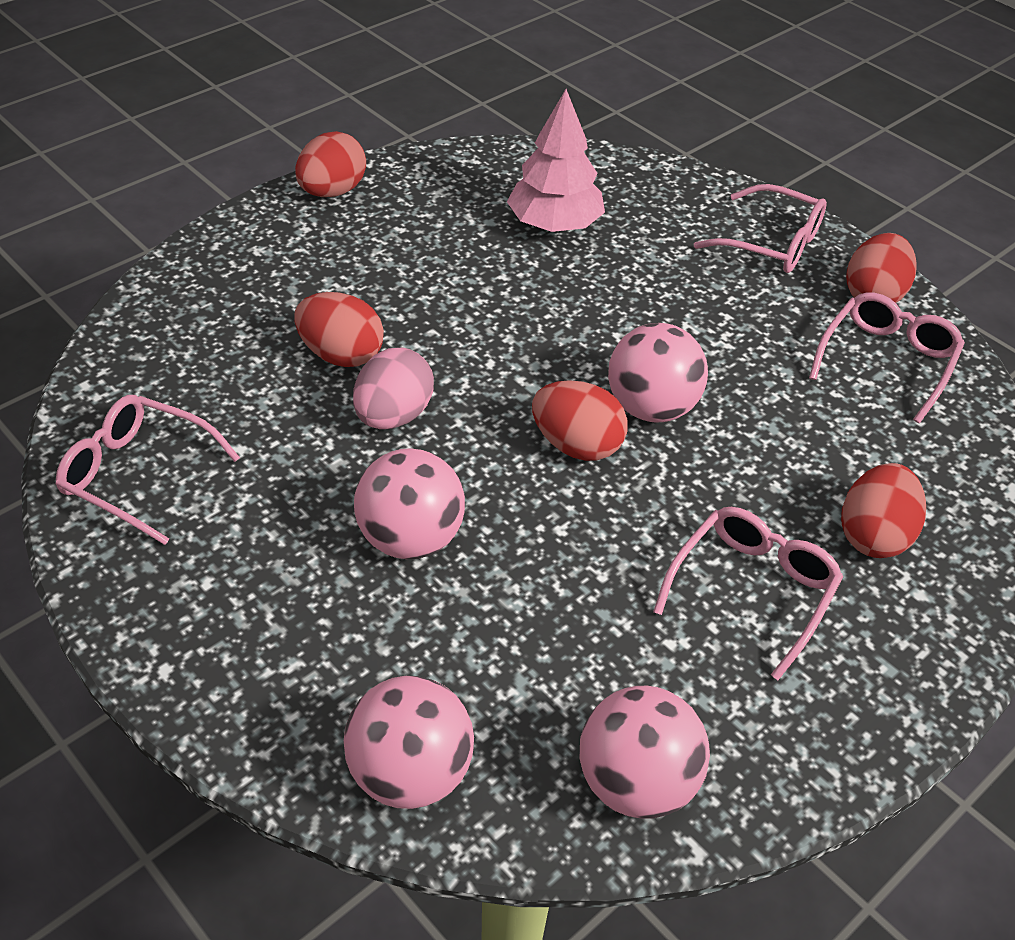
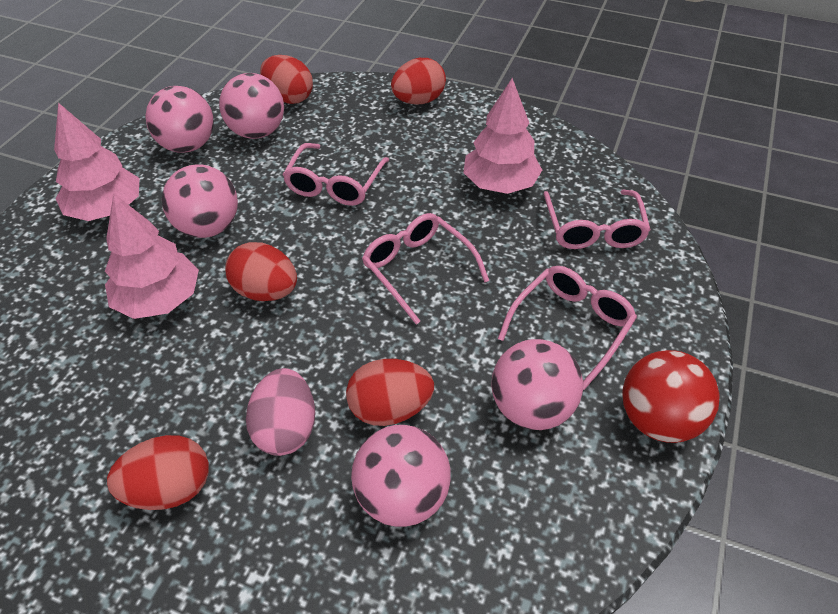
pink ball: 4 -> 5
pink tree: 1 -> 3
red ball: 0 -> 1

